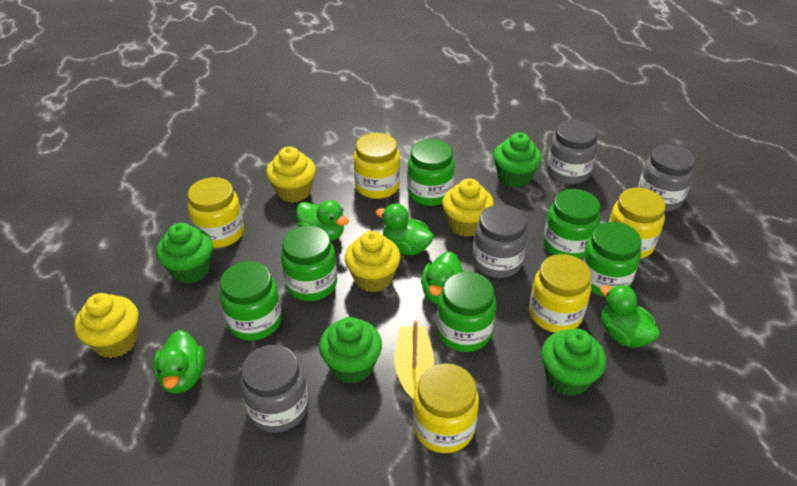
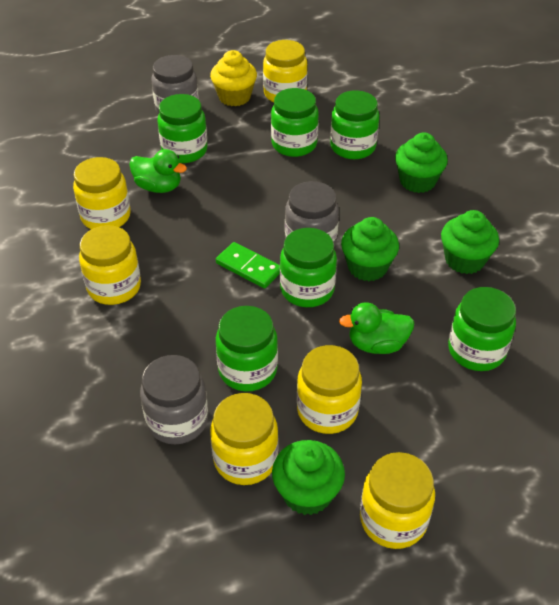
green domino: 0 -> 1
green duck: 5 -> 2
grey jar: 4 -> 3
yellow boat: 1 -> 0
yellow cupcake: 4 -> 1
yellow jar: 5 -> 6

